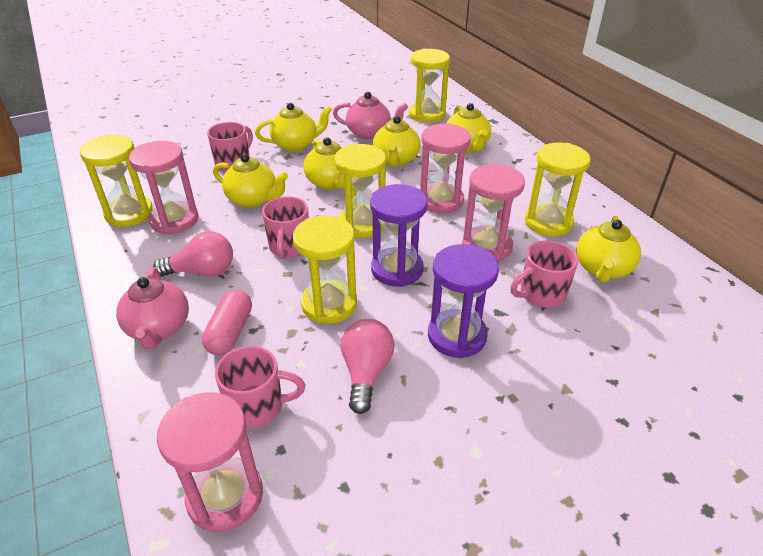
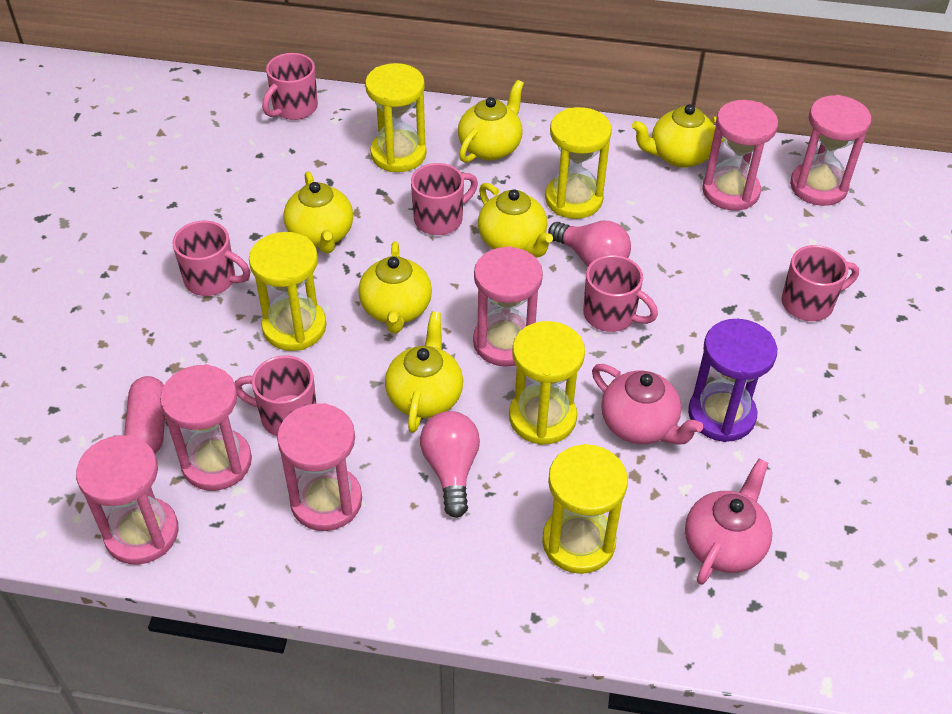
pink hourglass: 4 -> 6
pink mug: 4 -> 6
purple hourglass: 2 -> 1

